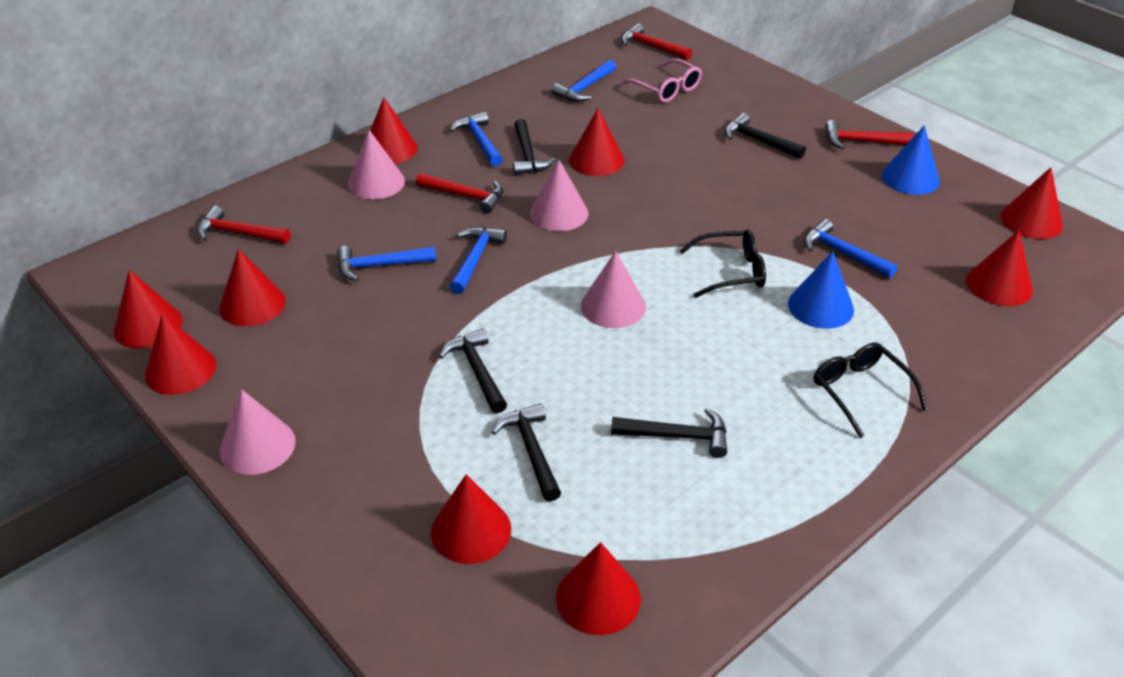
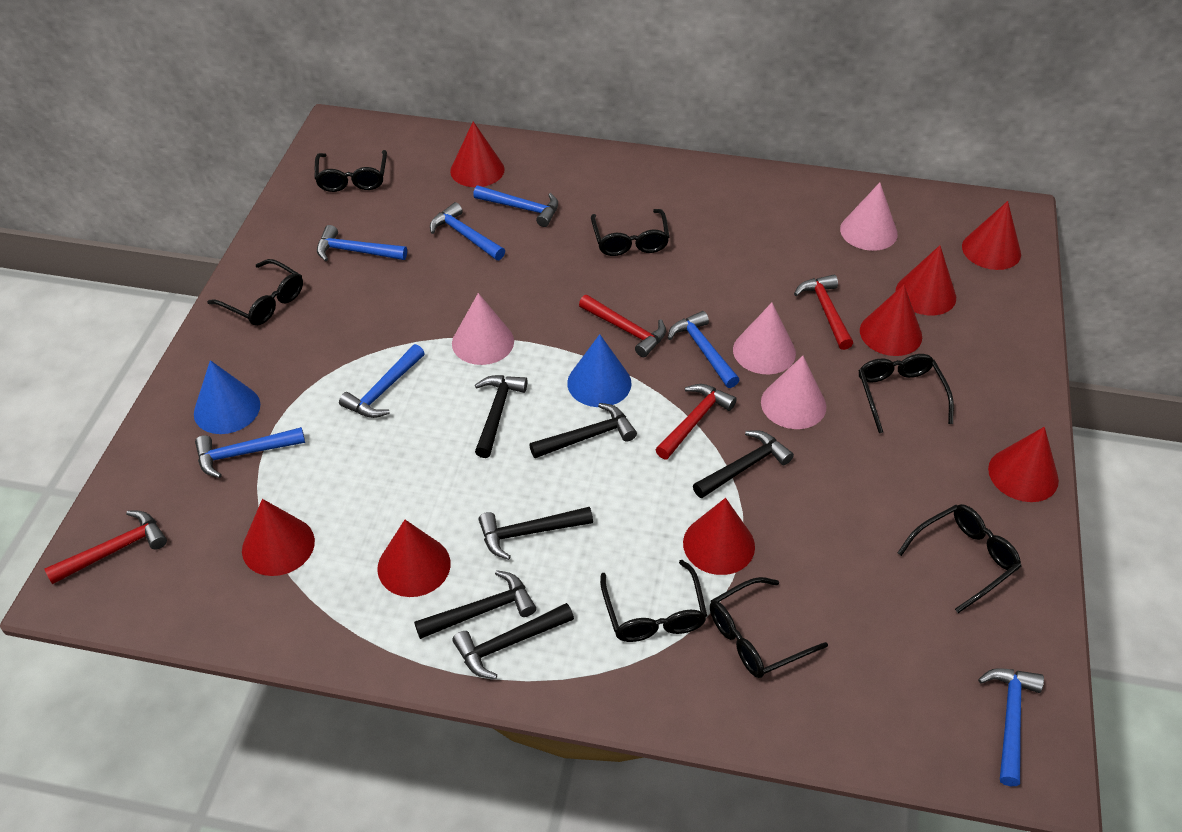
black glasses: 2 -> 7
black hammer: 5 -> 6
blue hammer: 5 -> 7
pink glasses: 1 -> 0
red cone: 9 -> 8

